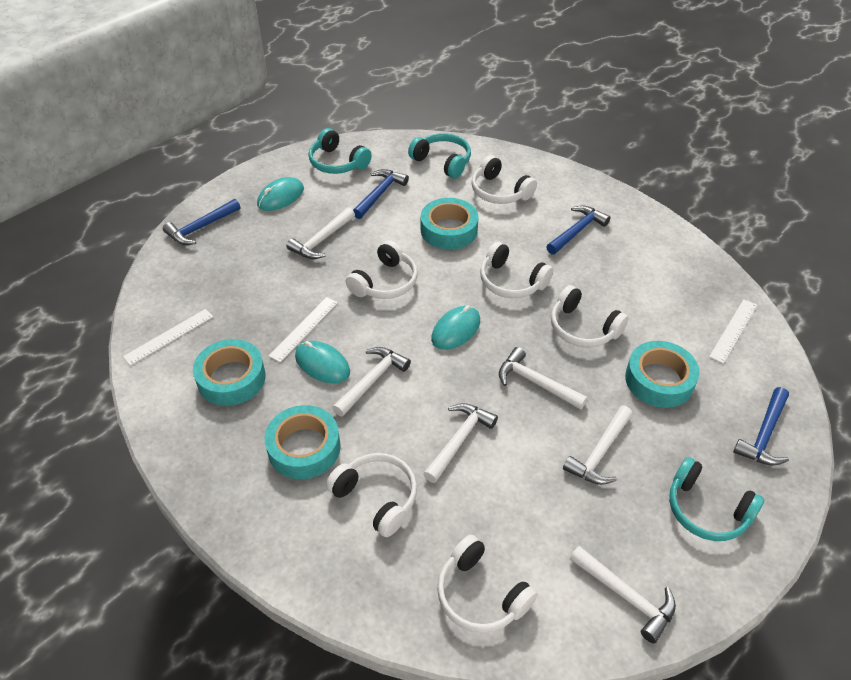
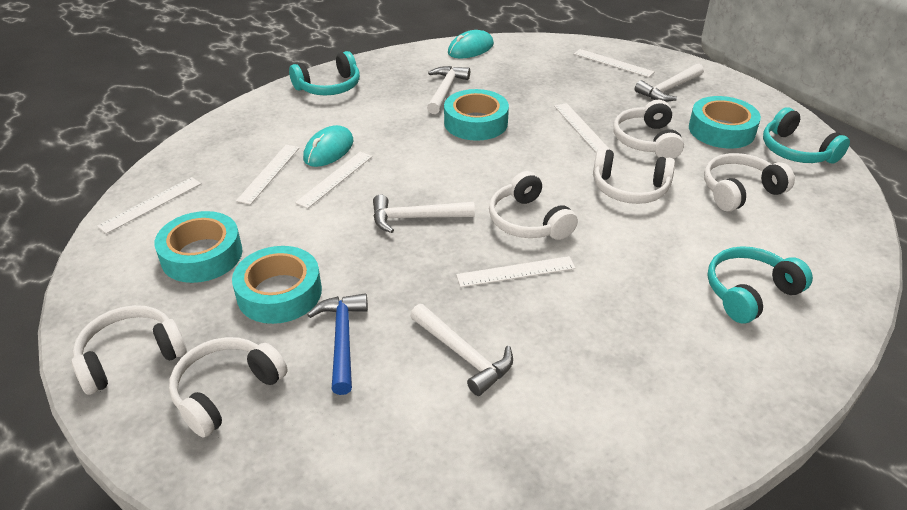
blue hammer: 4 -> 1
turquoise mouse: 3 -> 2
white hammer: 6 -> 4
white ruler: 3 -> 6

